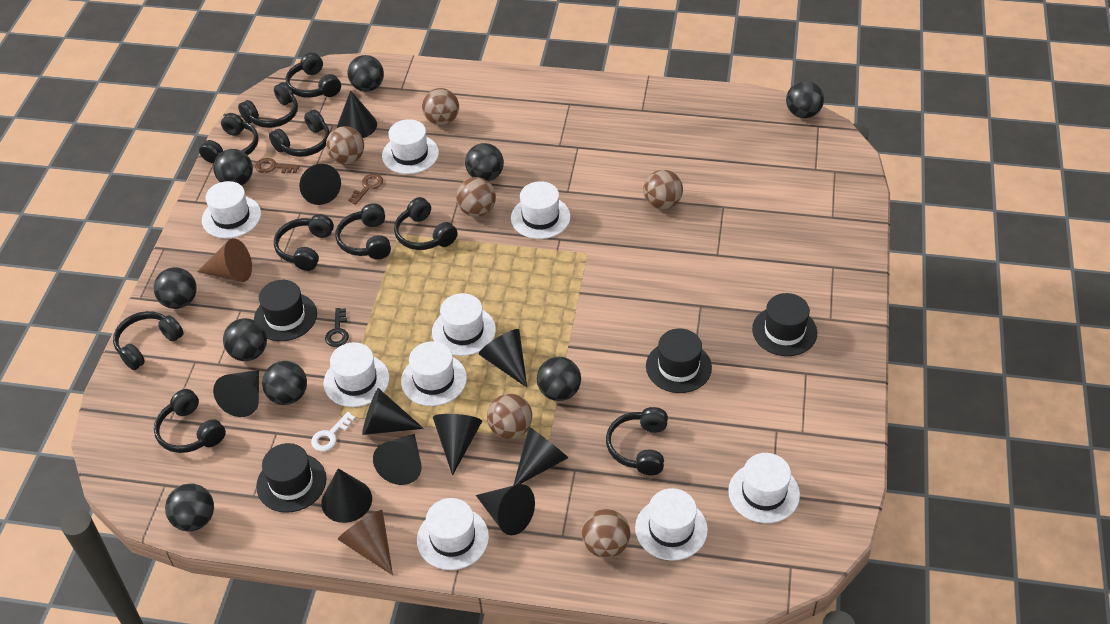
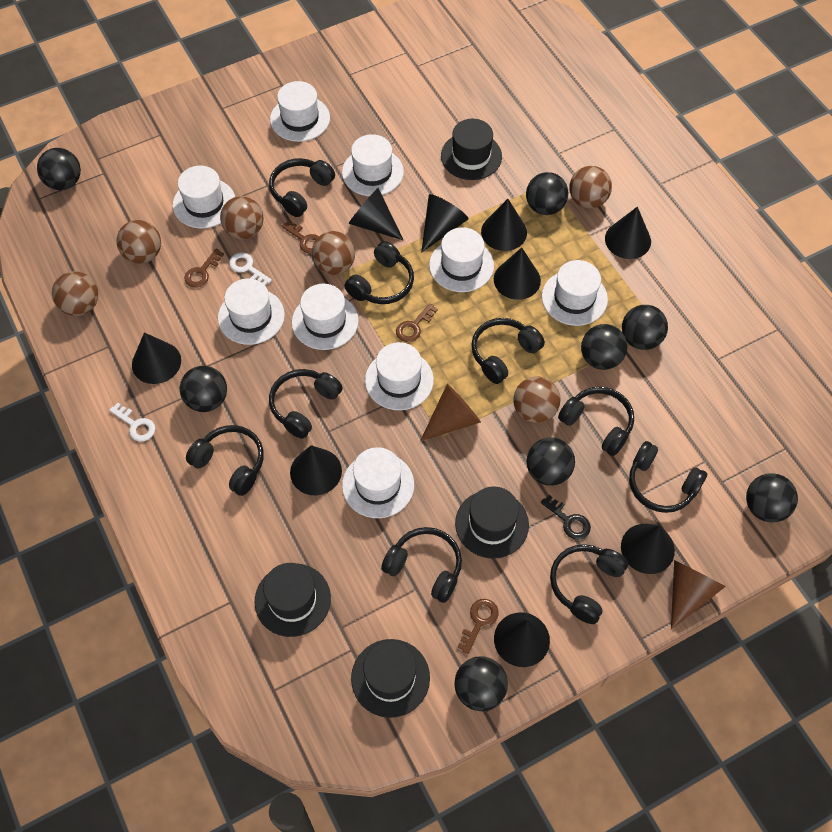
black ball: 9 -> 8
black cone: 10 -> 9
black headphones: 10 -> 9
brown key: 2 -> 4
white key: 1 -> 2

